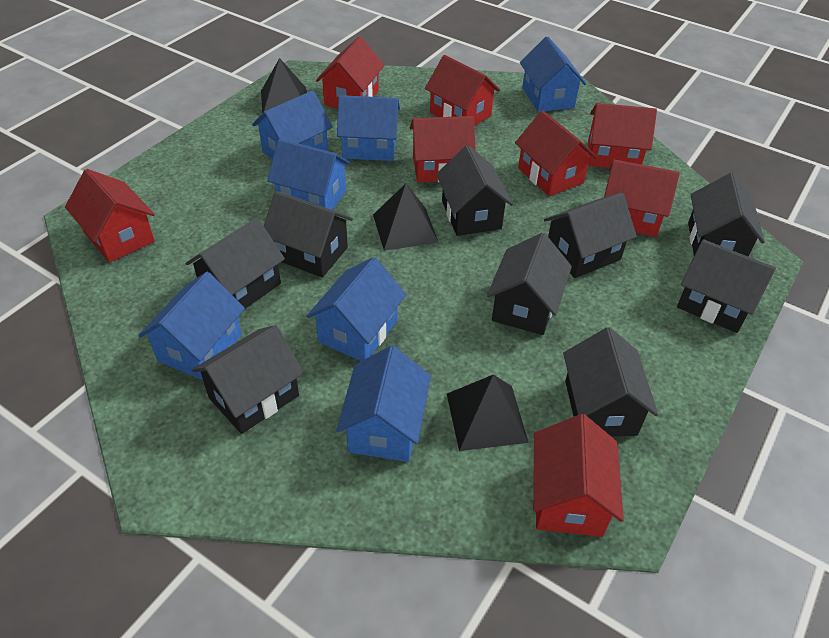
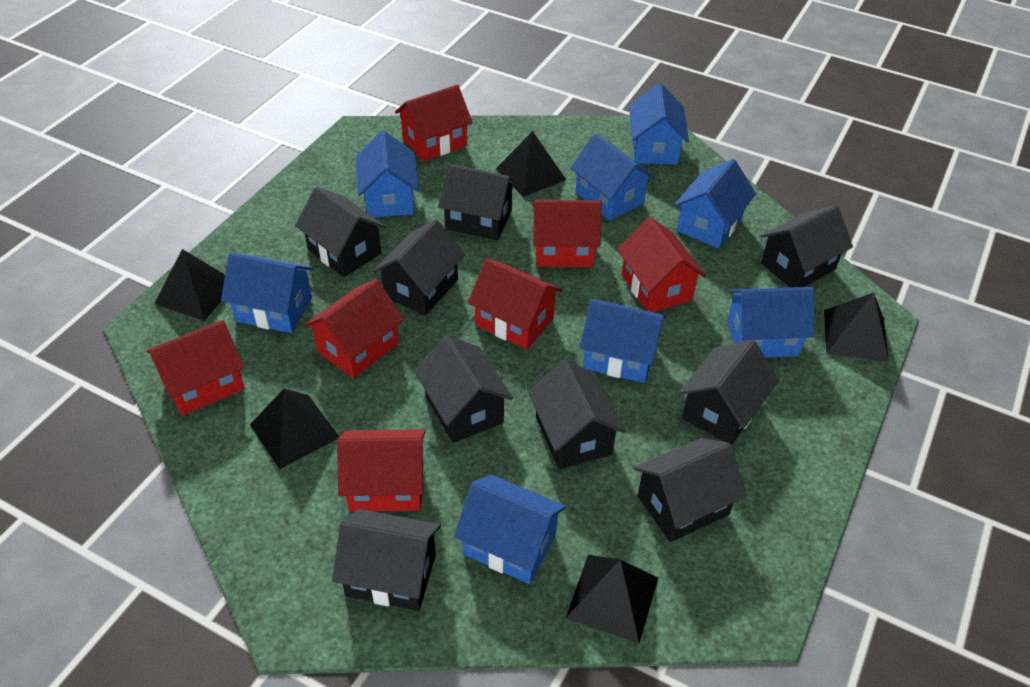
black pyramid: 3 -> 5
blue house: 7 -> 8
red house: 8 -> 7

